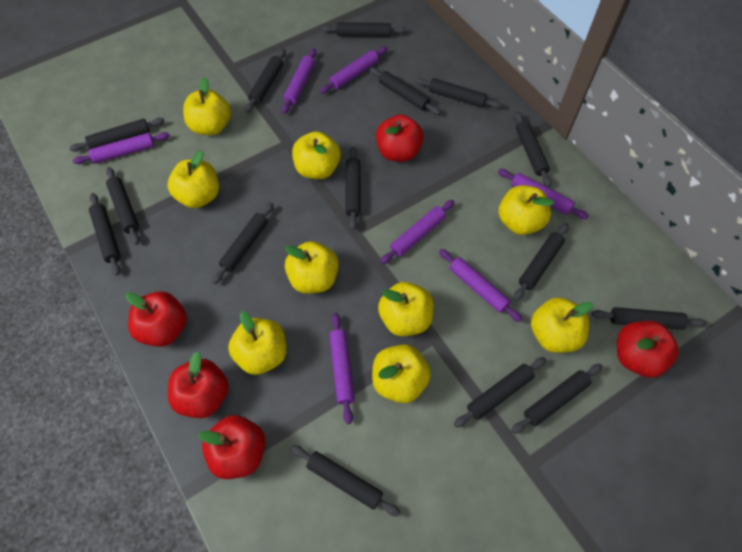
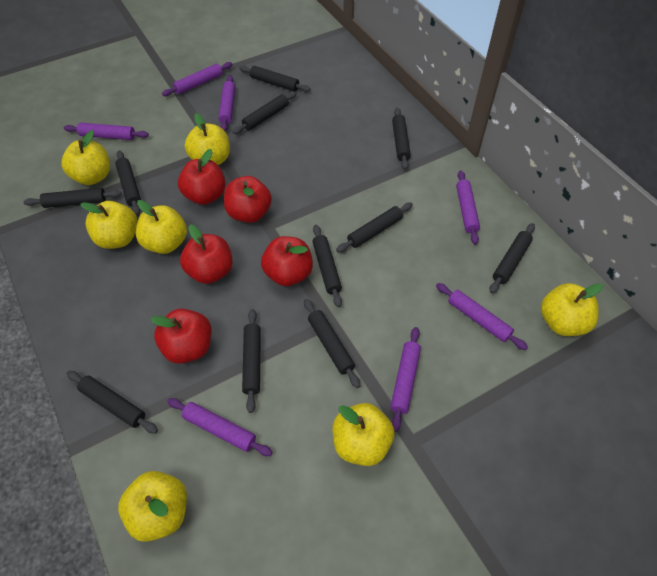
black rolling pin: 15 -> 11
yellow apple: 9 -> 7

